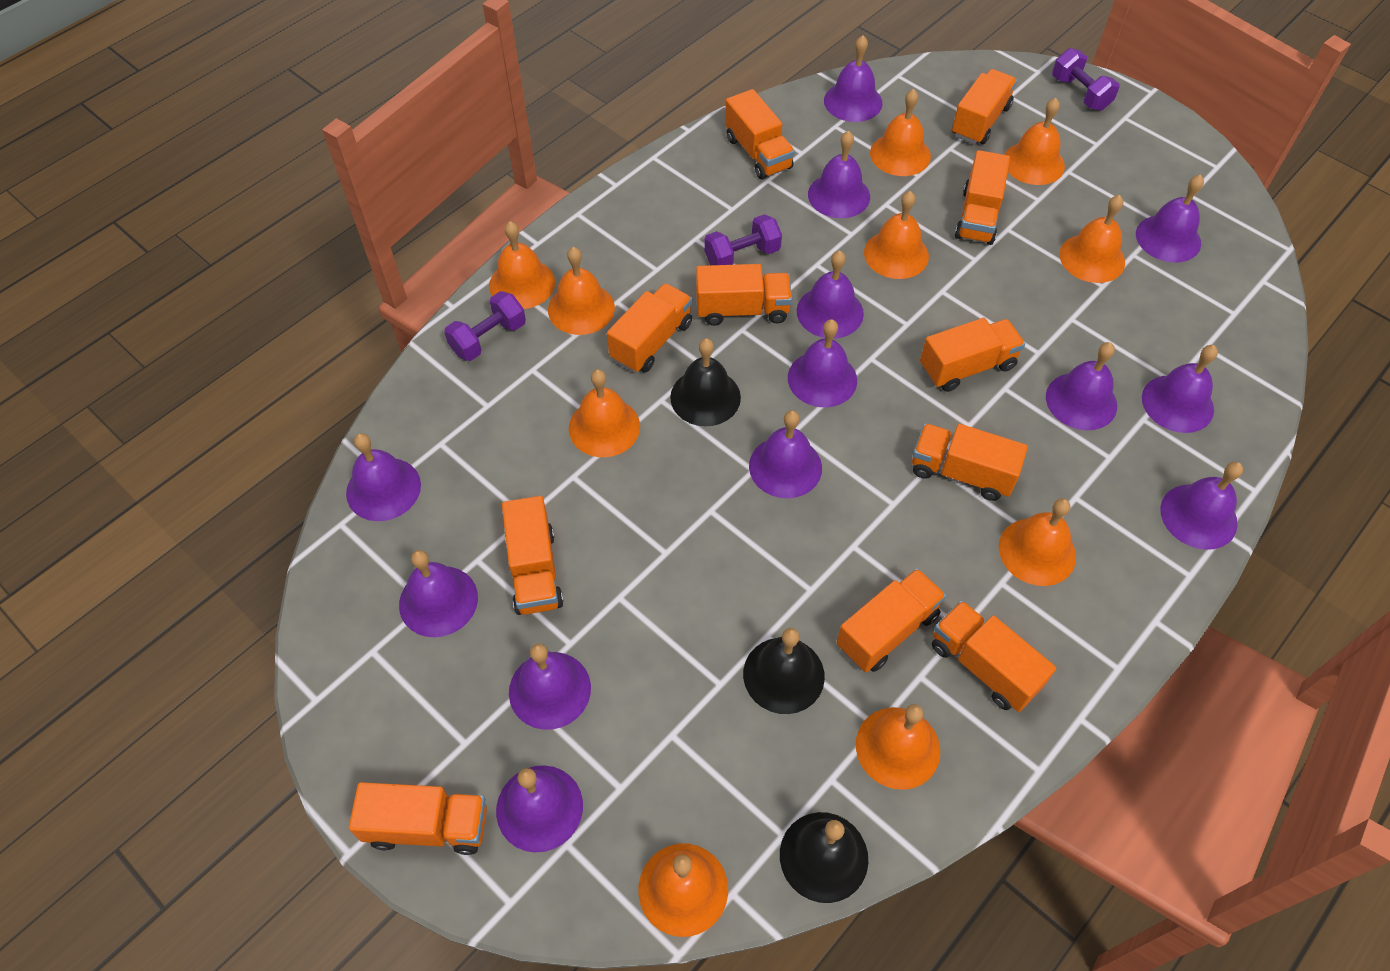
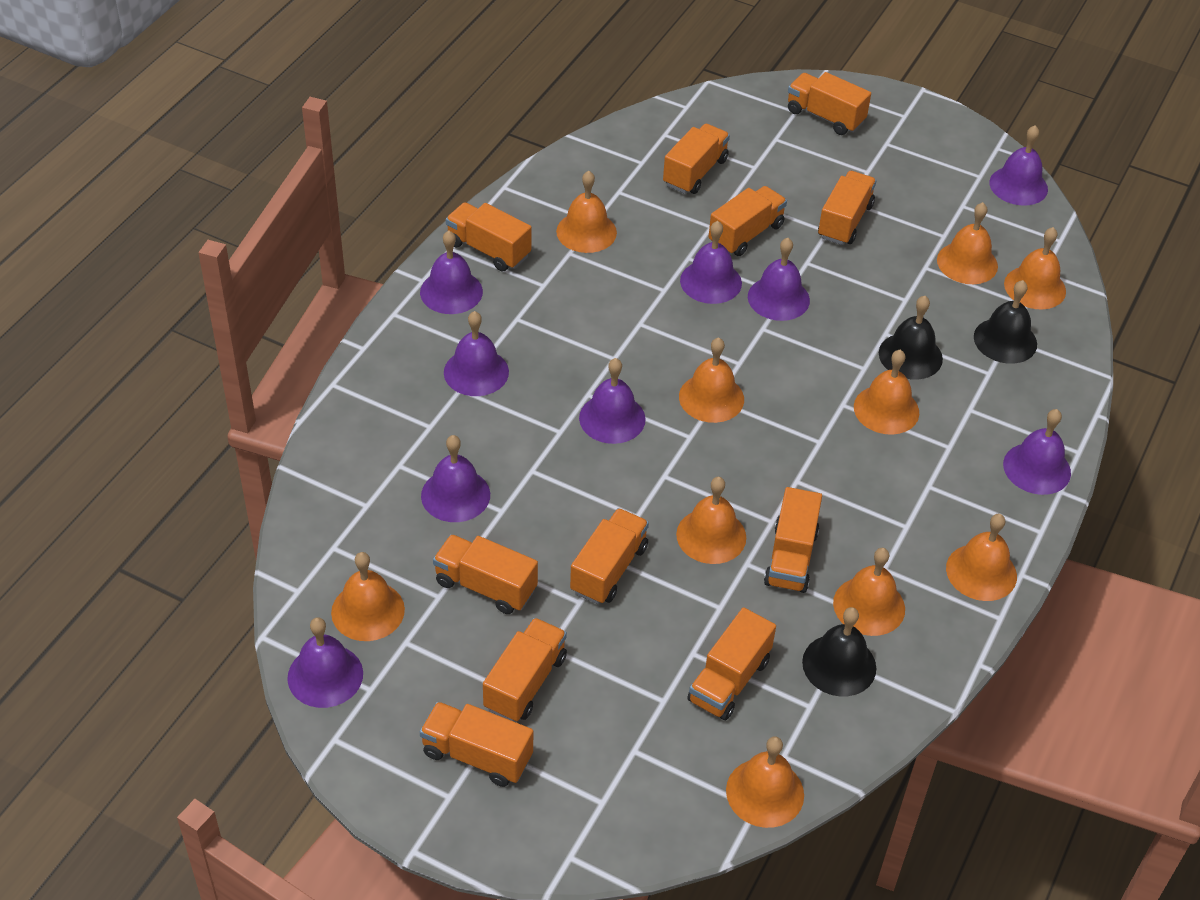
purple bell: 13 -> 9
purple dumbbell: 3 -> 0

